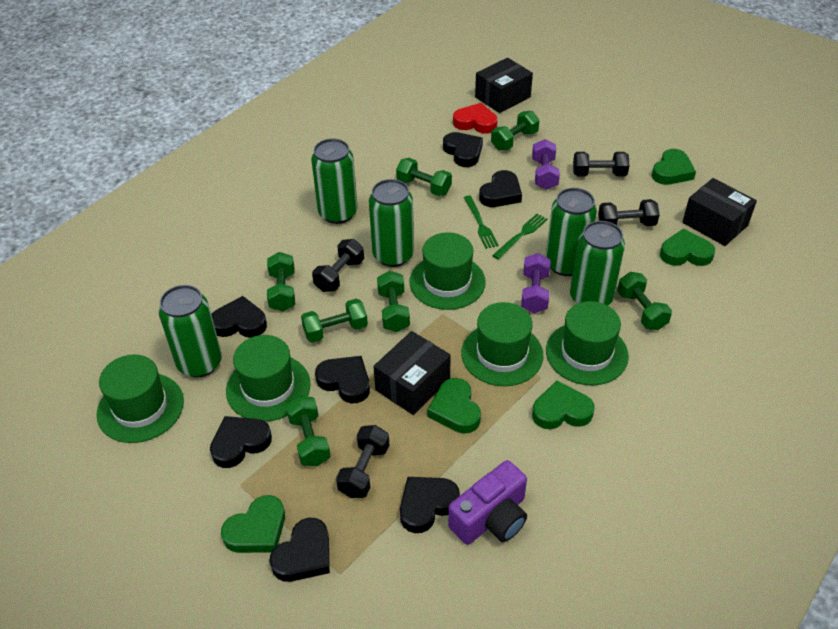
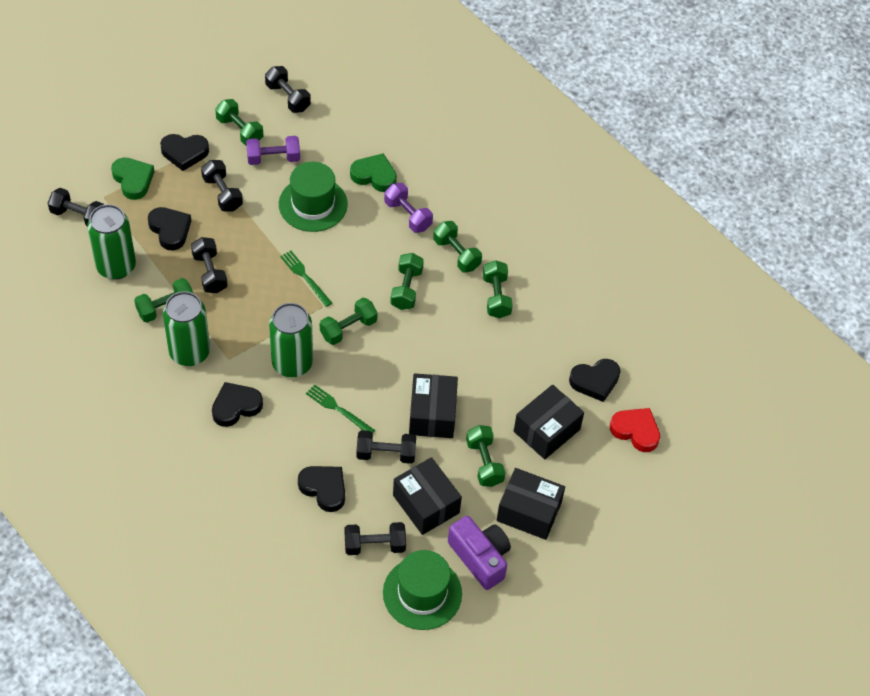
black box: 3 -> 4
black dumbbell: 4 -> 6
black heart: 7 -> 5
green can: 5 -> 3
green hat: 5 -> 2
green heart: 5 -> 2

